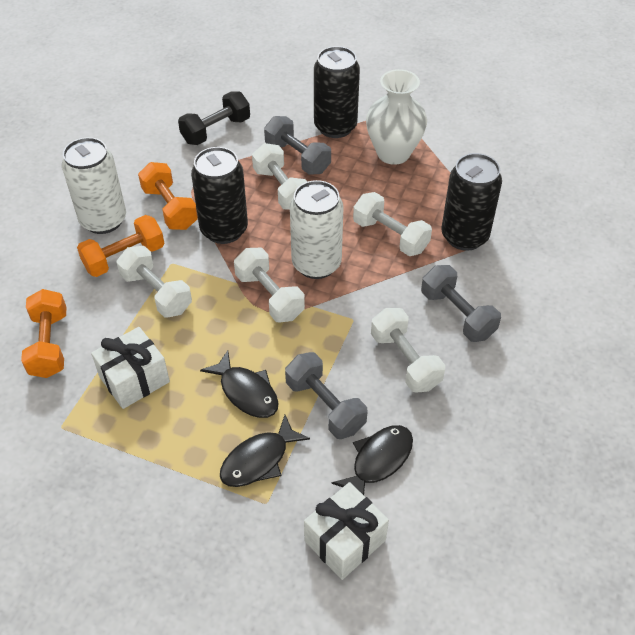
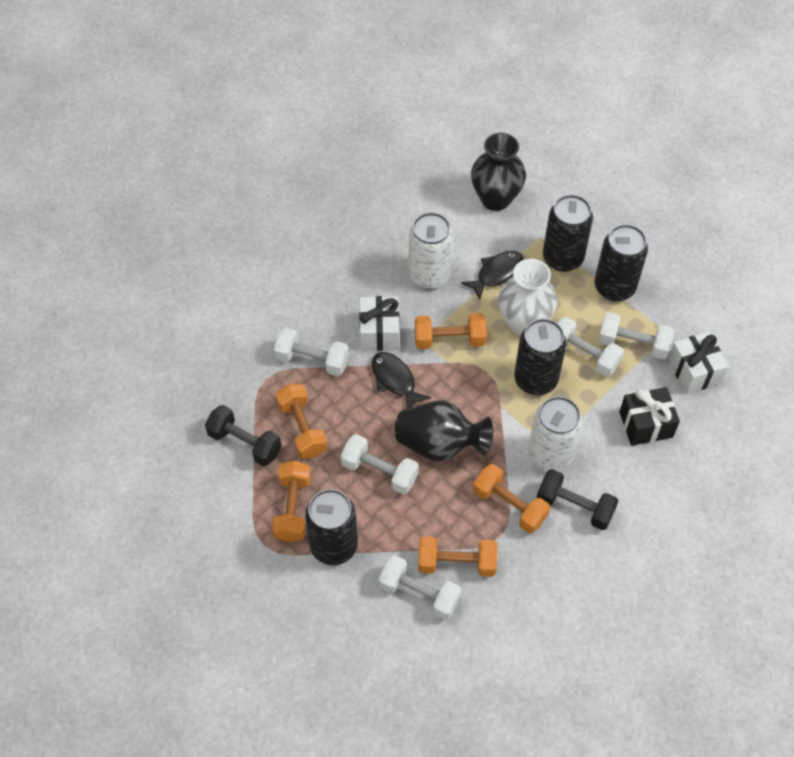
black can: 3 -> 4
black dumbbell: 1 -> 2
black fish: 3 -> 2
black gift: 0 -> 1
black vase: 0 -> 2
grey dumbbell: 3 -> 0
orange dumbbell: 3 -> 5

